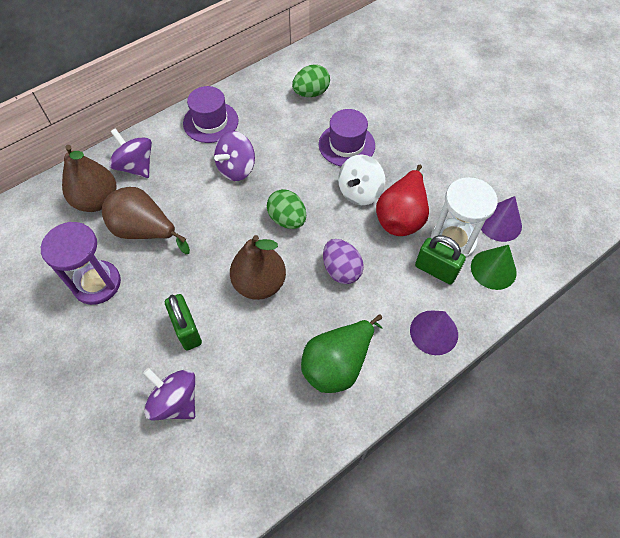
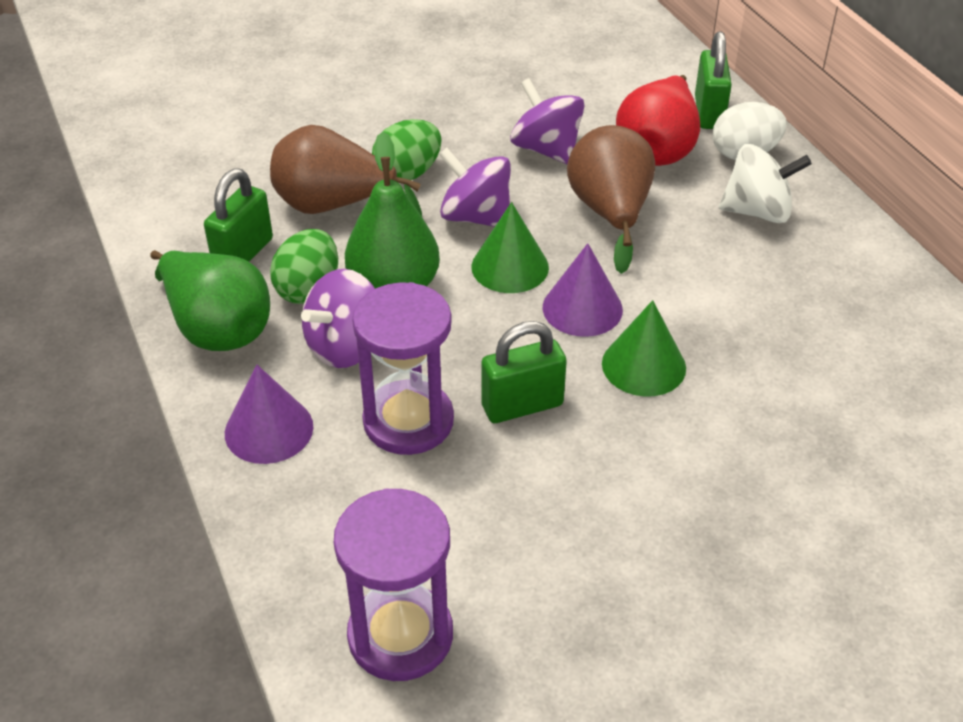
brown pear: 3 -> 2
green cone: 1 -> 2
green padlock: 2 -> 3
green pear: 1 -> 2
purple egg: 1 -> 0
purple hat: 2 -> 0
purple hourglass: 1 -> 2
white egg: 0 -> 1
white hourglass: 1 -> 0

